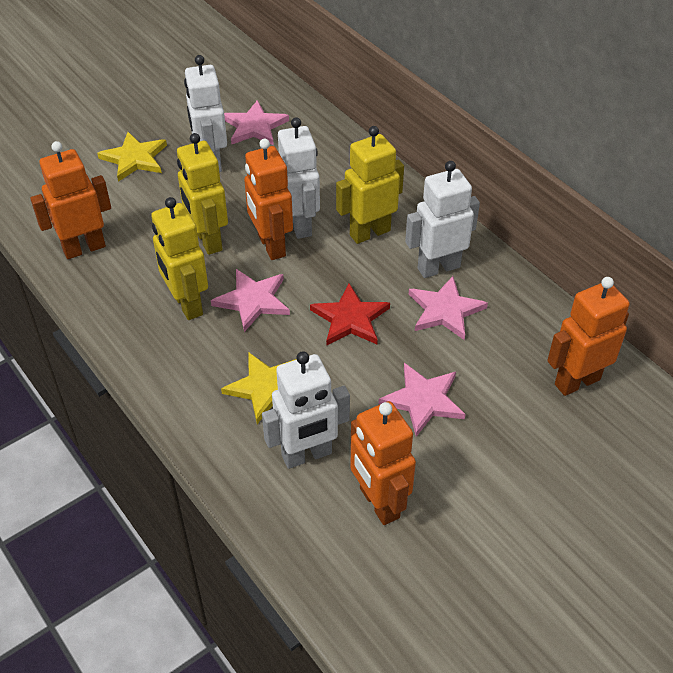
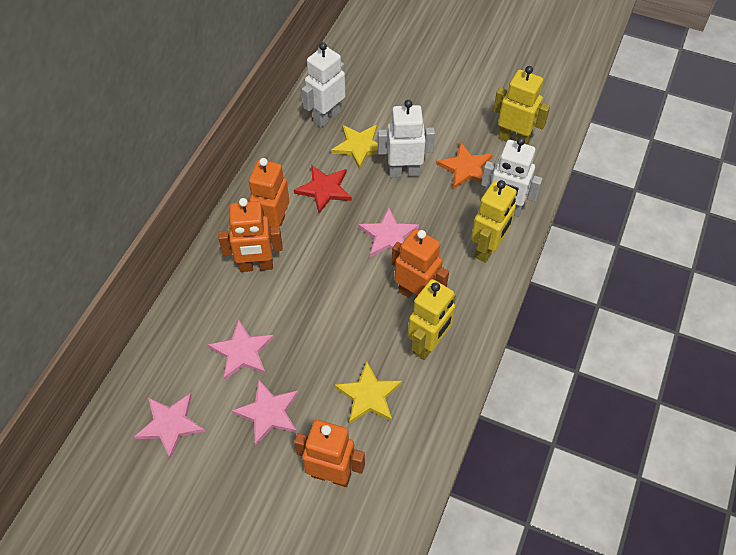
orange star: 0 -> 1
white robot: 4 -> 3

